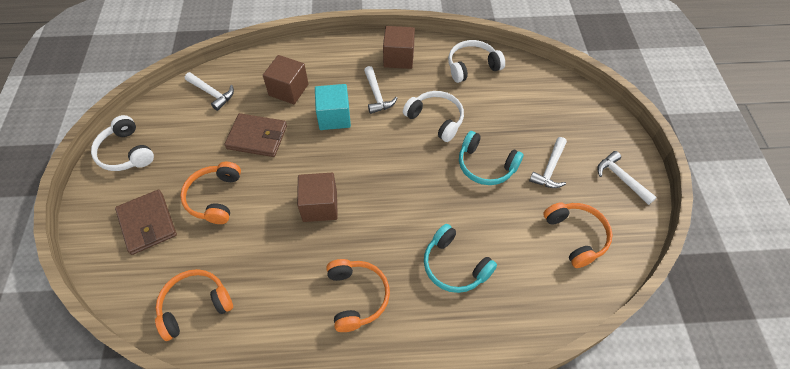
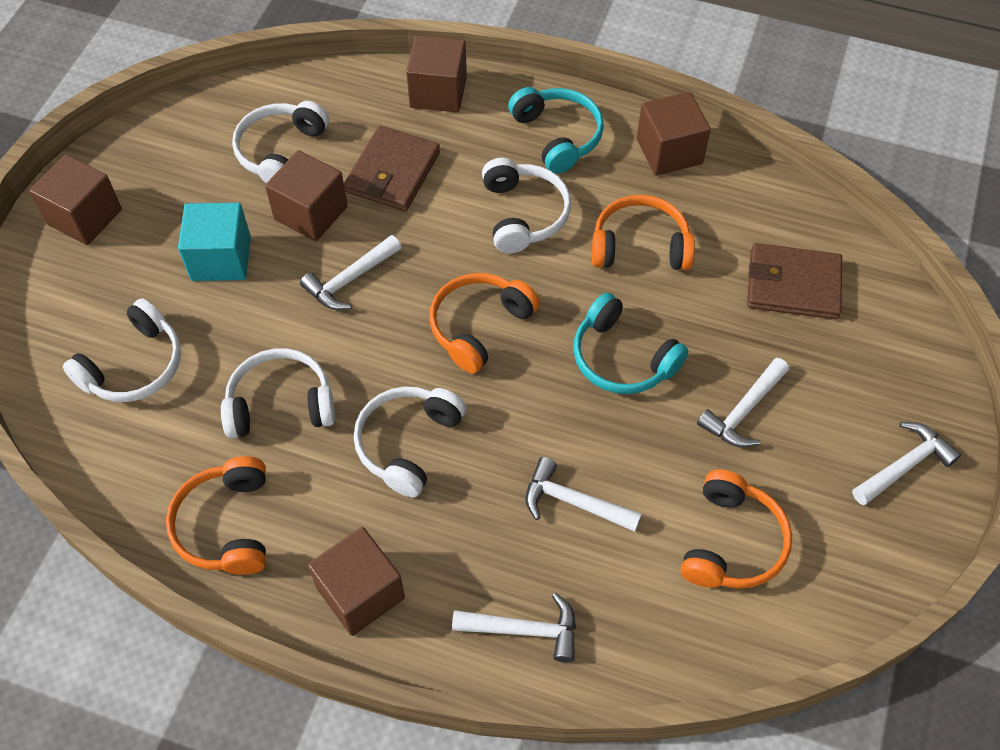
brown cube: 3 -> 5
white hammer: 4 -> 5
white headphones: 3 -> 5

